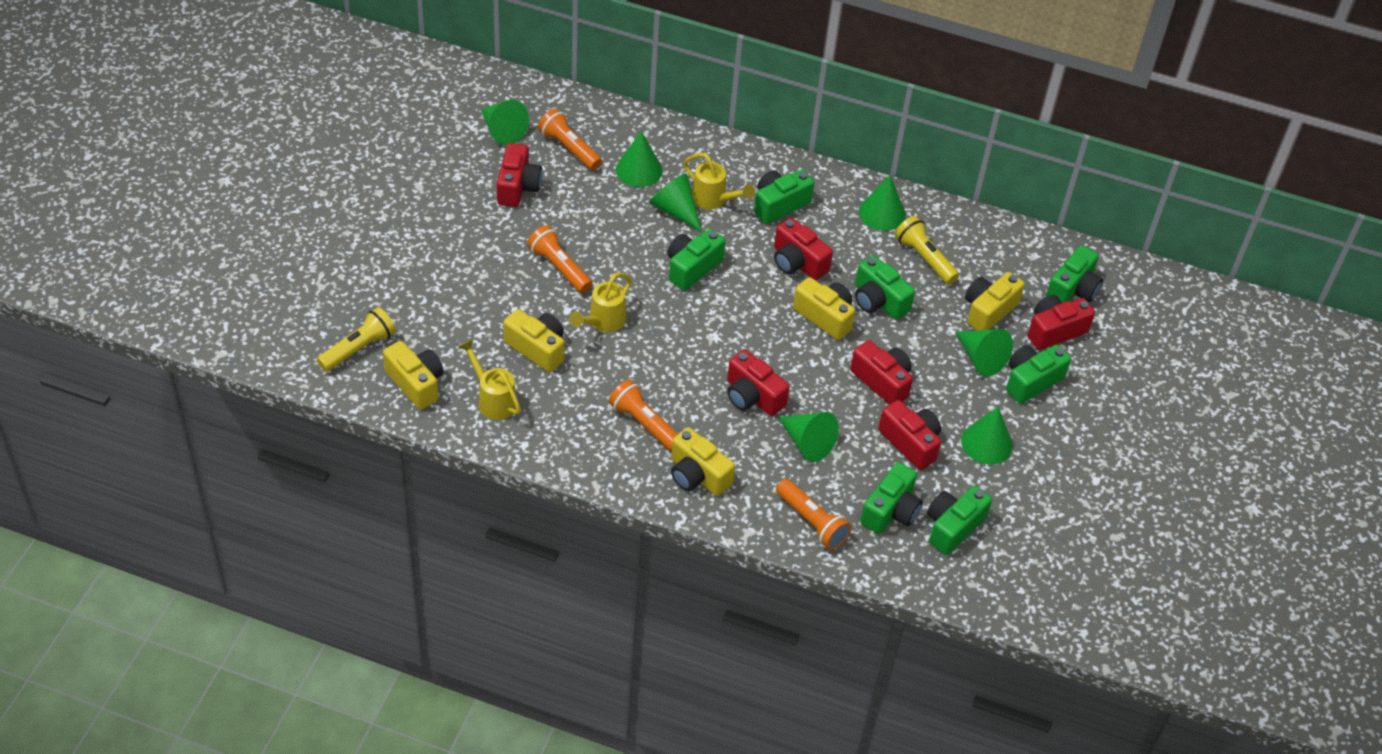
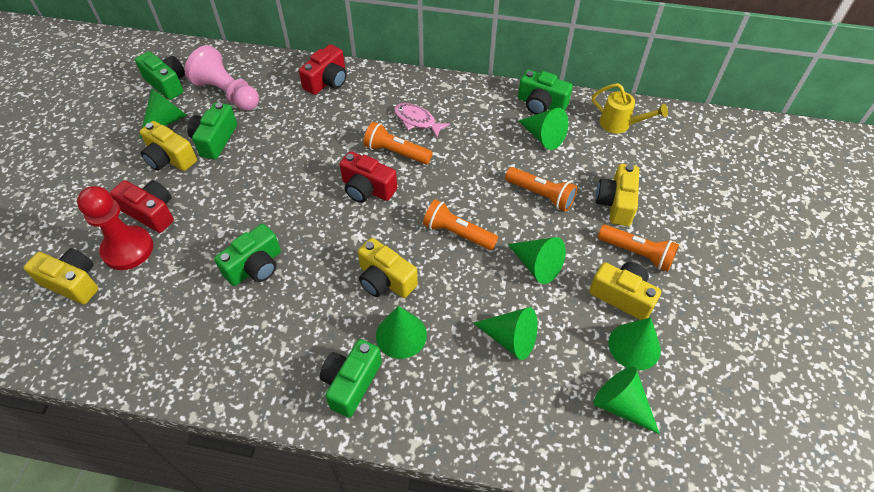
green camera: 7 -> 5
pink fish: 0 -> 1
pink pawn: 0 -> 1
red camera: 6 -> 3
red pawn: 0 -> 1
yellow flashlight: 2 -> 0
yellow watering can: 3 -> 1

